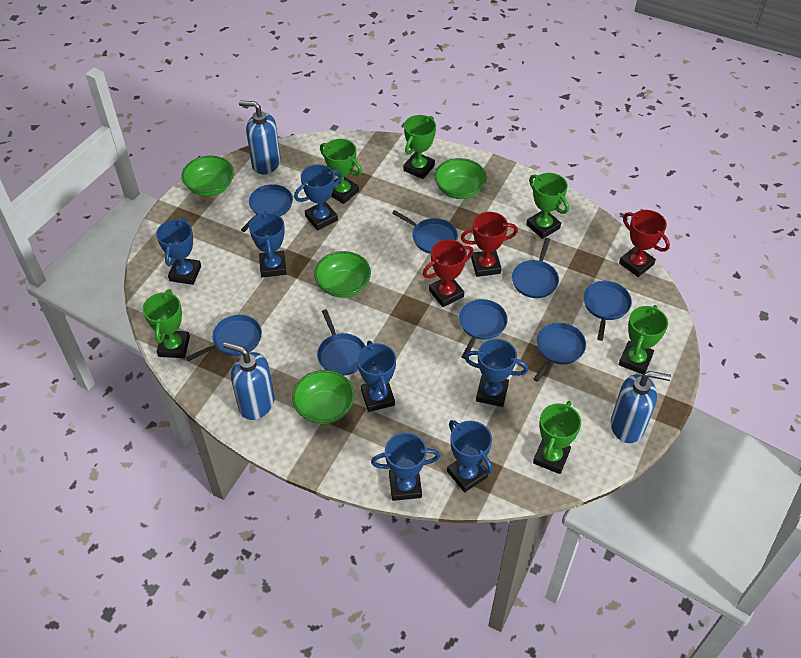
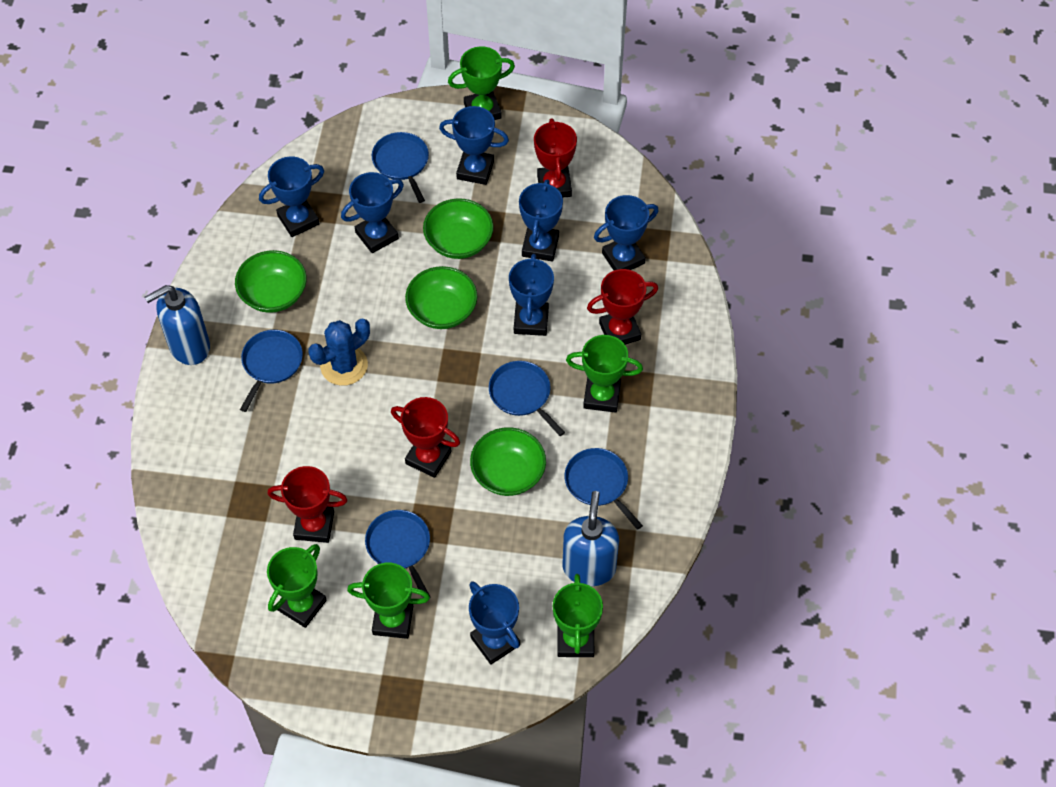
blue cactus: 0 -> 1
blue pan: 8 -> 5
blue soap dispenser: 3 -> 2
green trophy: 6 -> 5
red trophy: 3 -> 4

